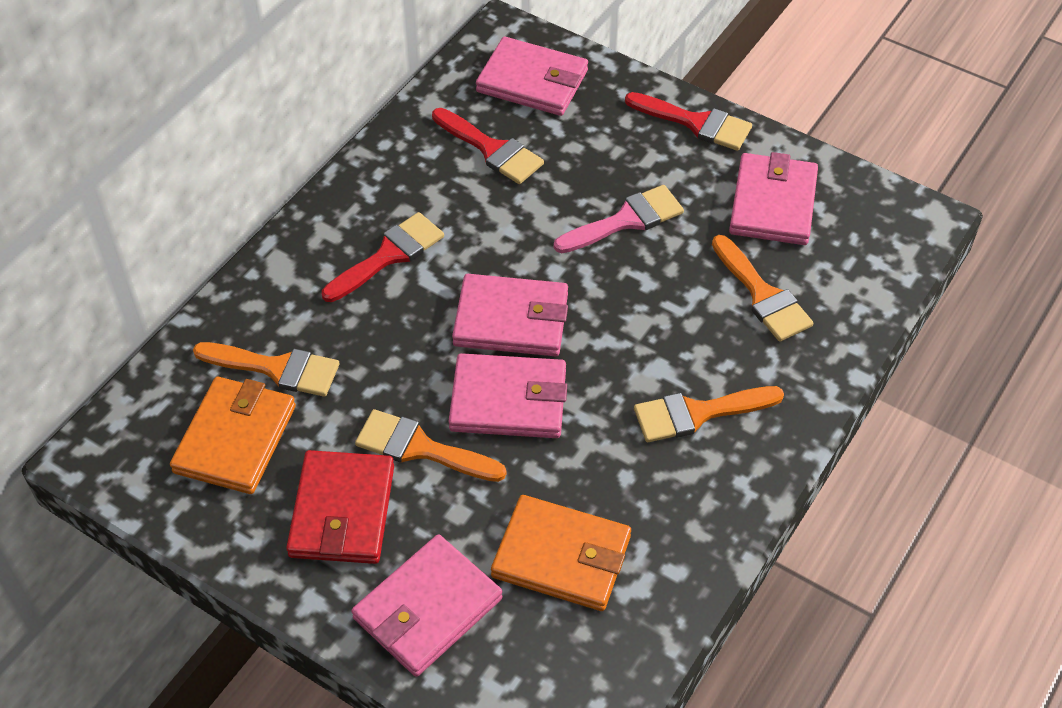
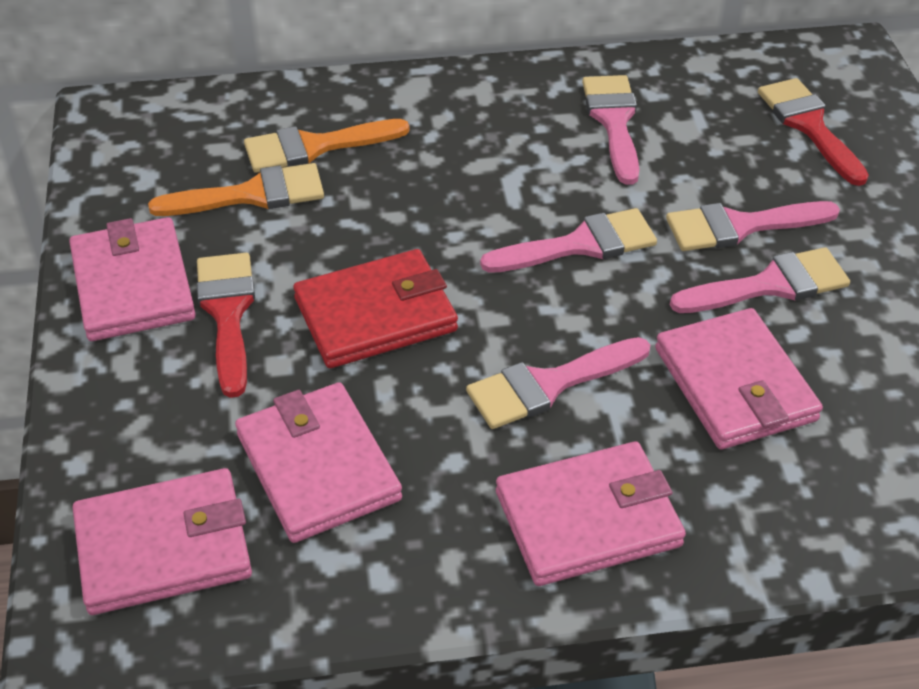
orange brush: 4 -> 2
orange wallet: 2 -> 0
pink brush: 1 -> 5
red brush: 3 -> 2

